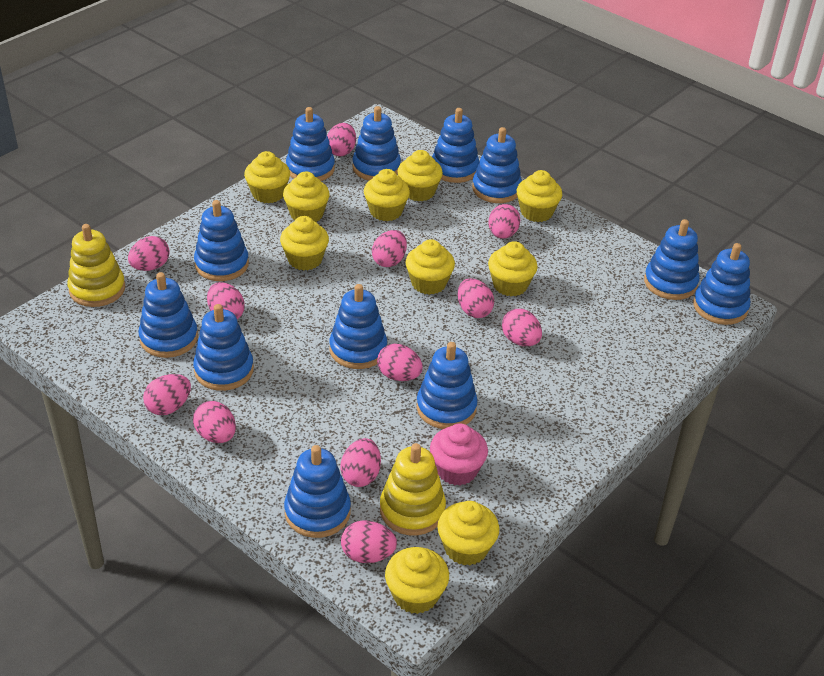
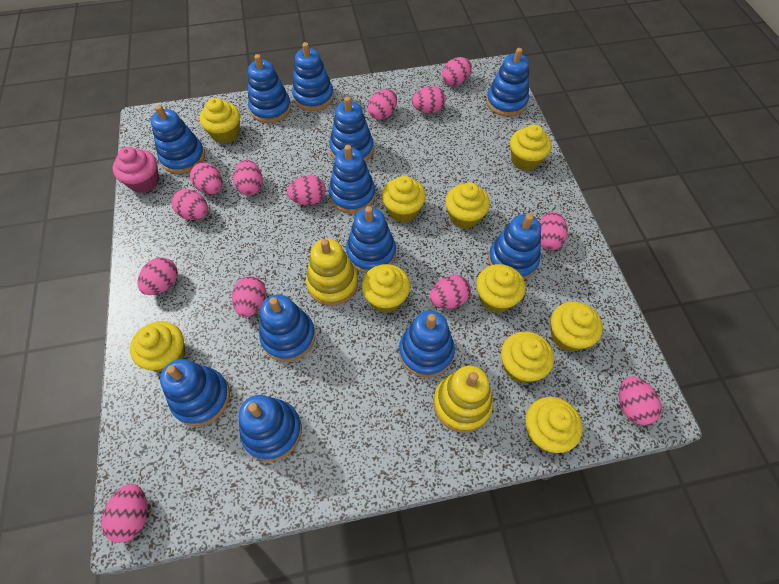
pink egg: 12 -> 13

